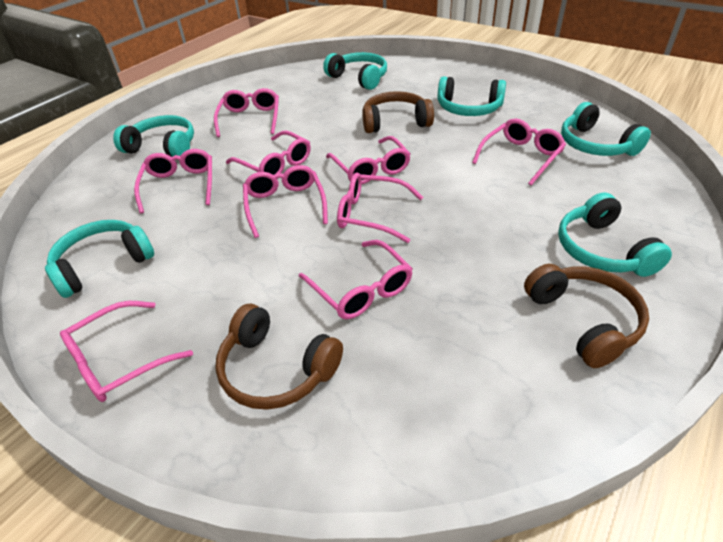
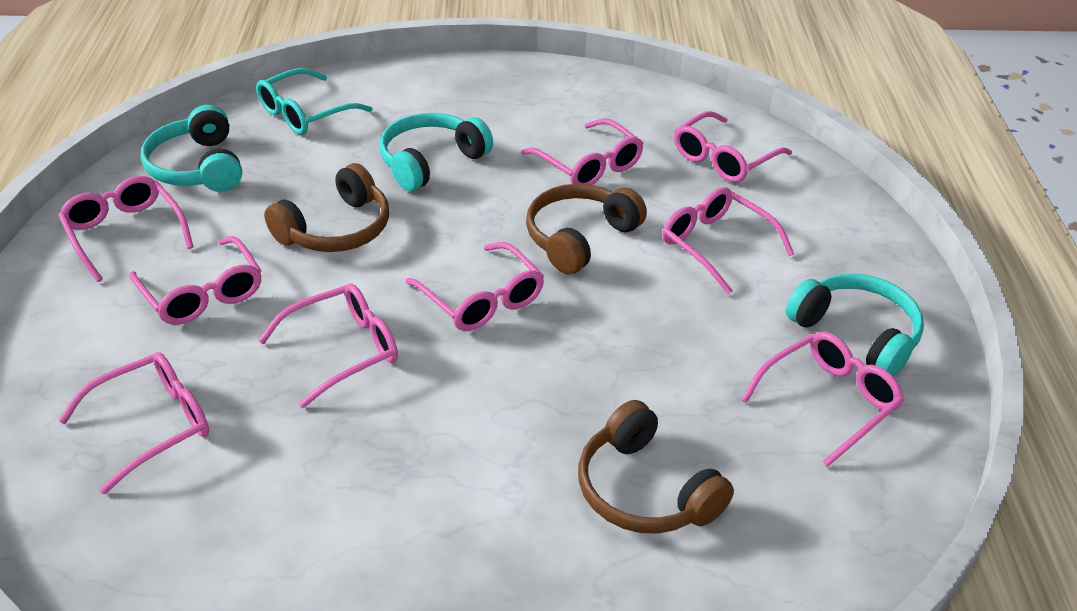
turquoise glasses: 0 -> 1
turquoise headphones: 6 -> 3

